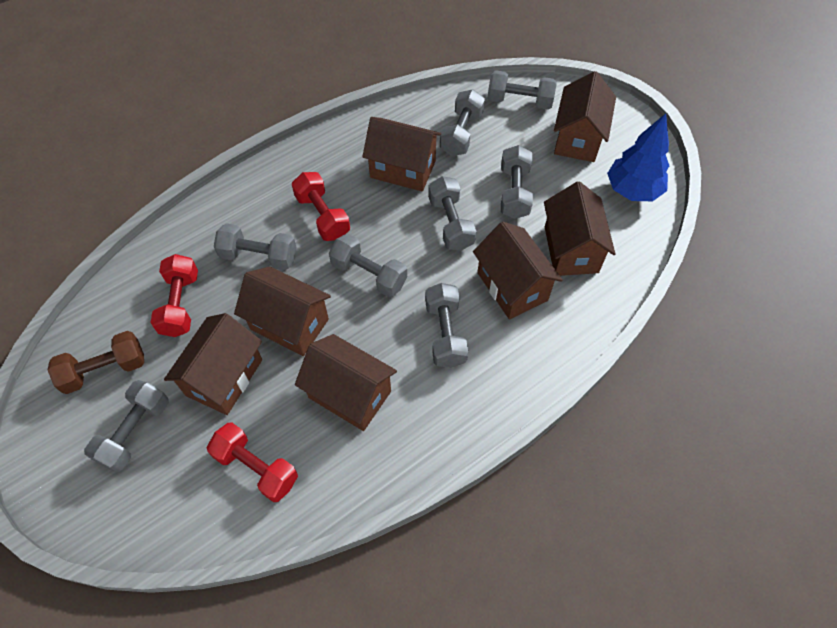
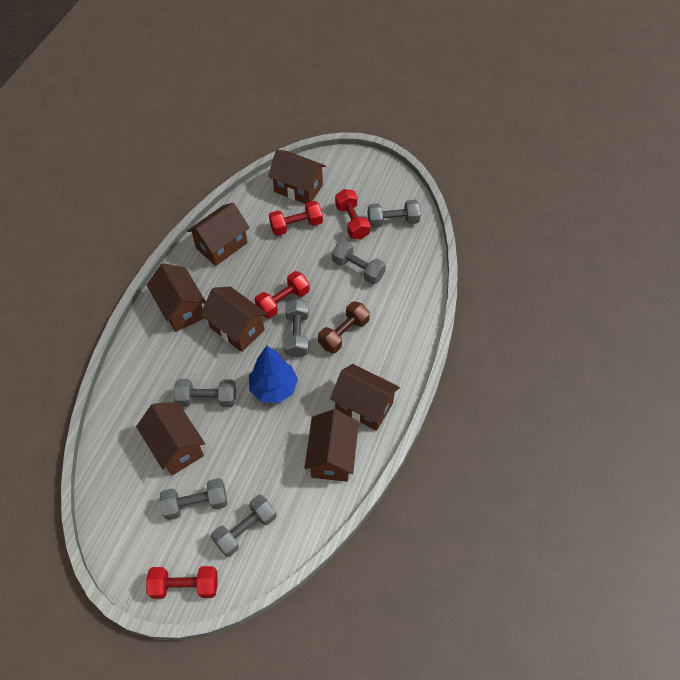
grey dumbbell: 8 -> 6
red dumbbell: 3 -> 4

